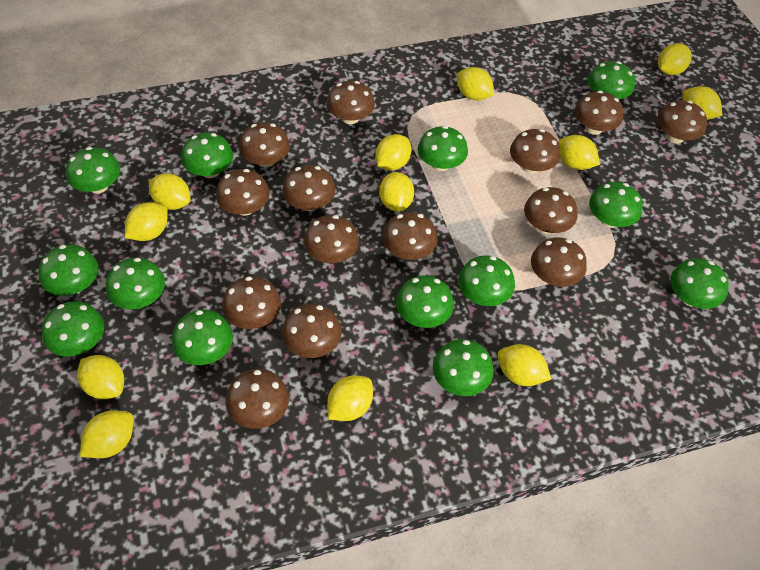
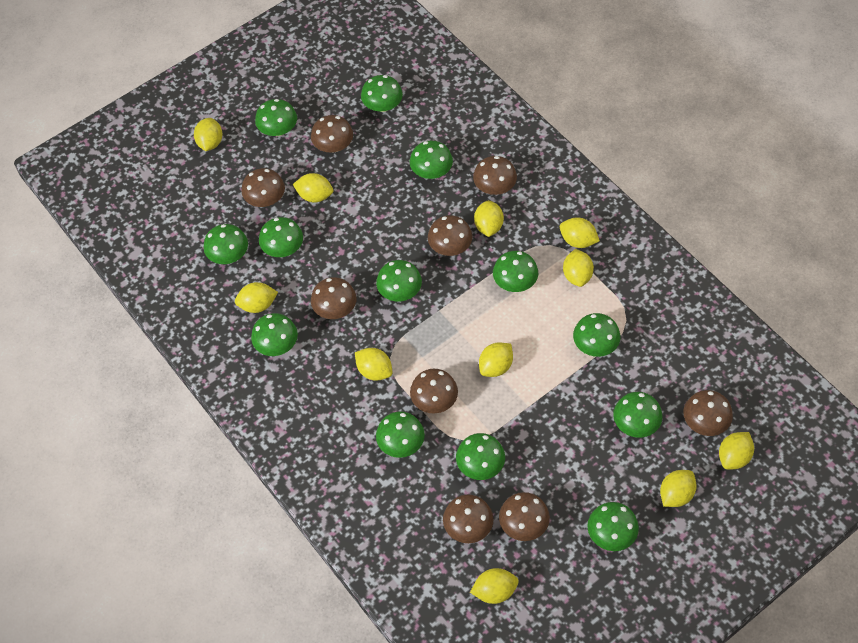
brown mushroom: 14 -> 9
yellow lemon: 12 -> 11

